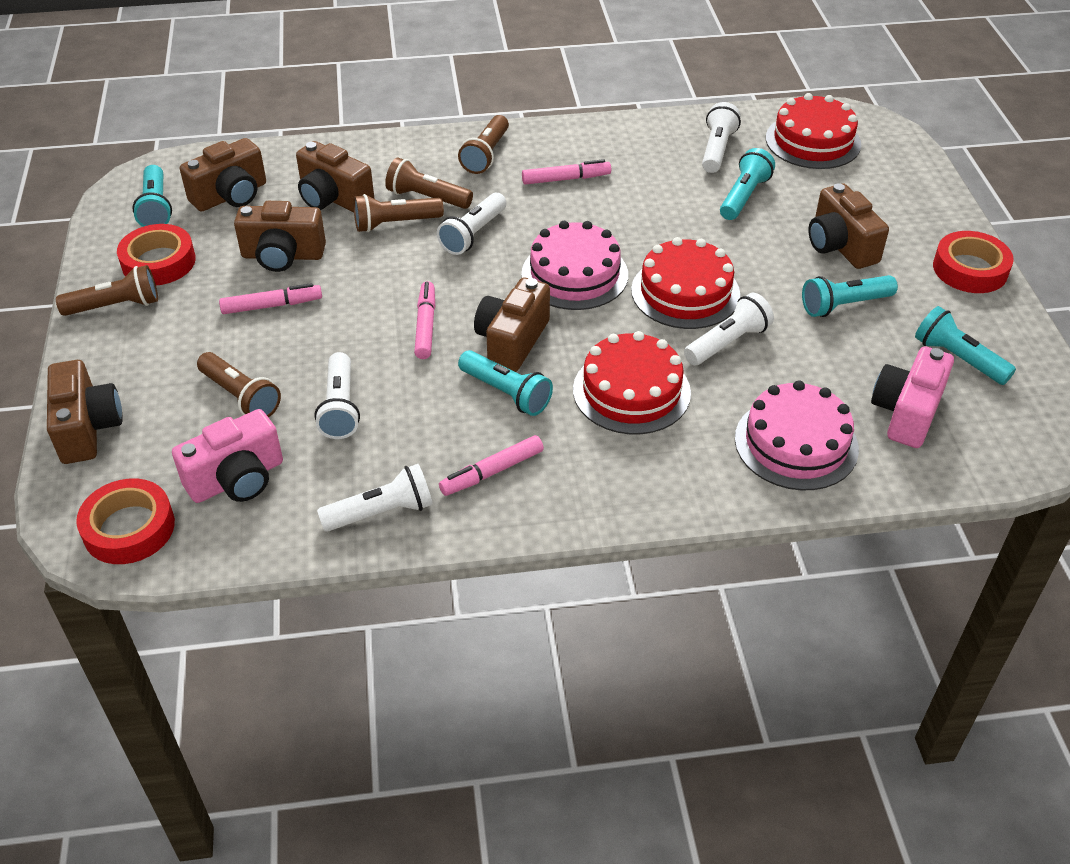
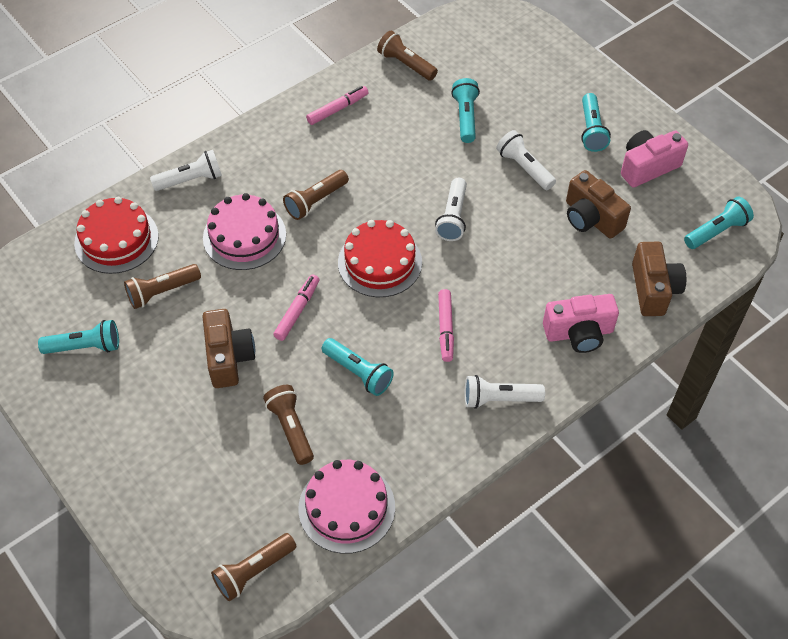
brown camera: 6 -> 3
pink marker: 4 -> 3
red cake: 3 -> 2
red tape: 3 -> 0
white flashlight: 5 -> 4

